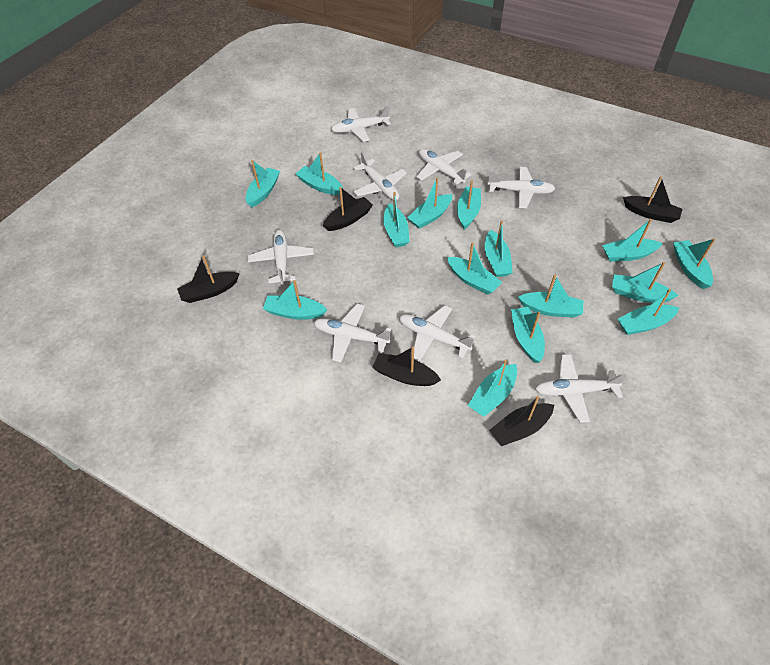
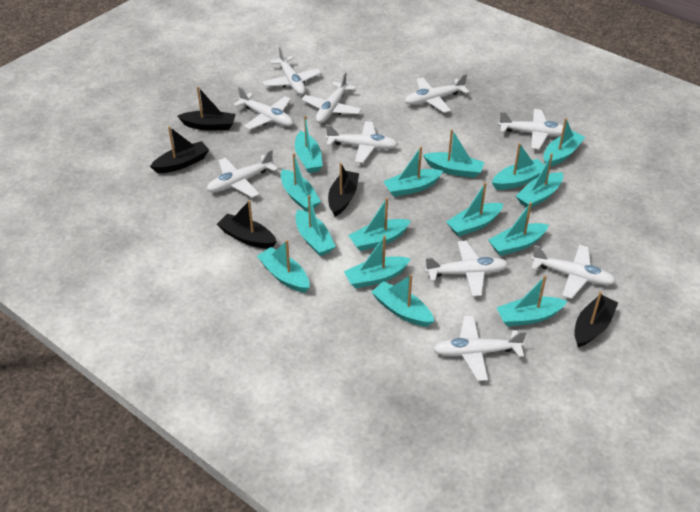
white plane: 8 -> 10

